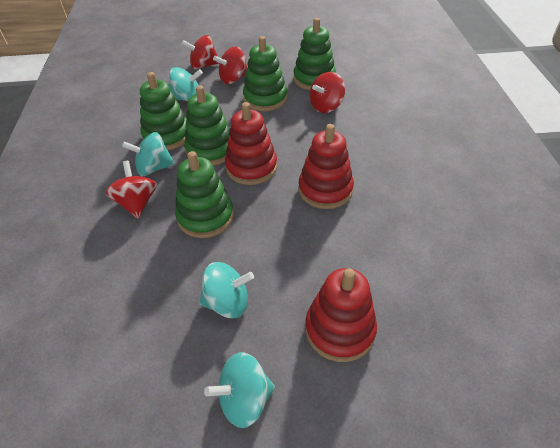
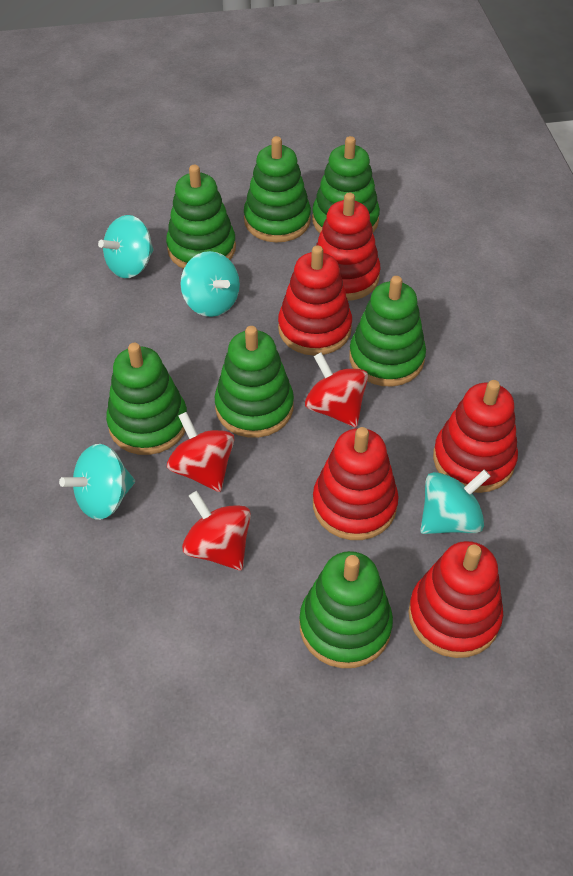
green stacking toy: 5 -> 7
red spinning top: 4 -> 3
red stacking toy: 3 -> 5

